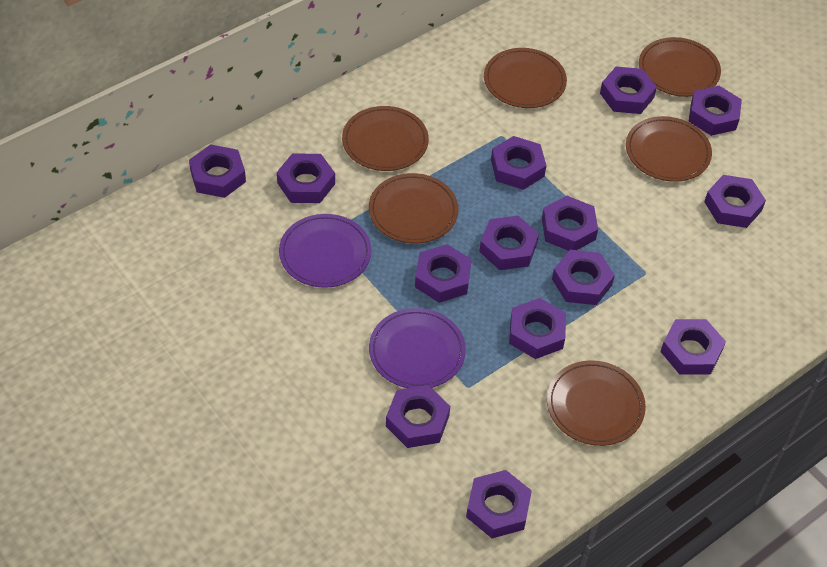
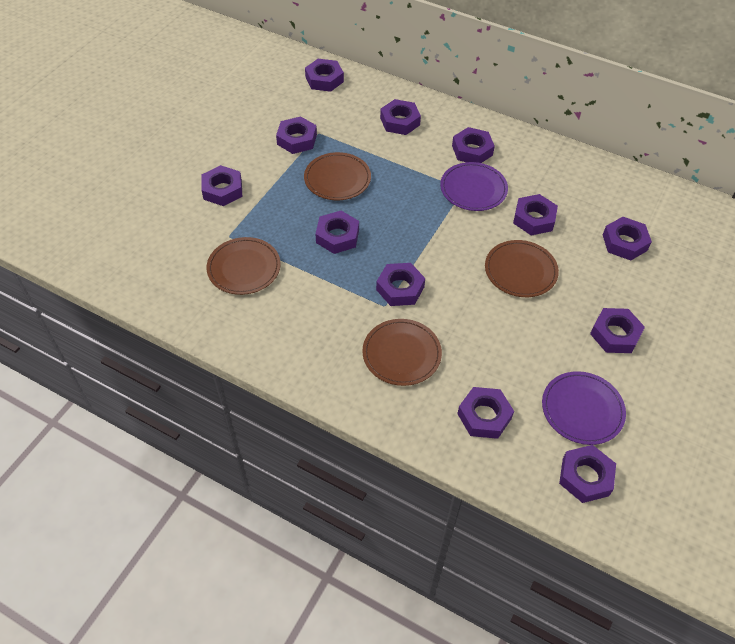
brown plate: 6 -> 4
purple nut: 14 -> 12

